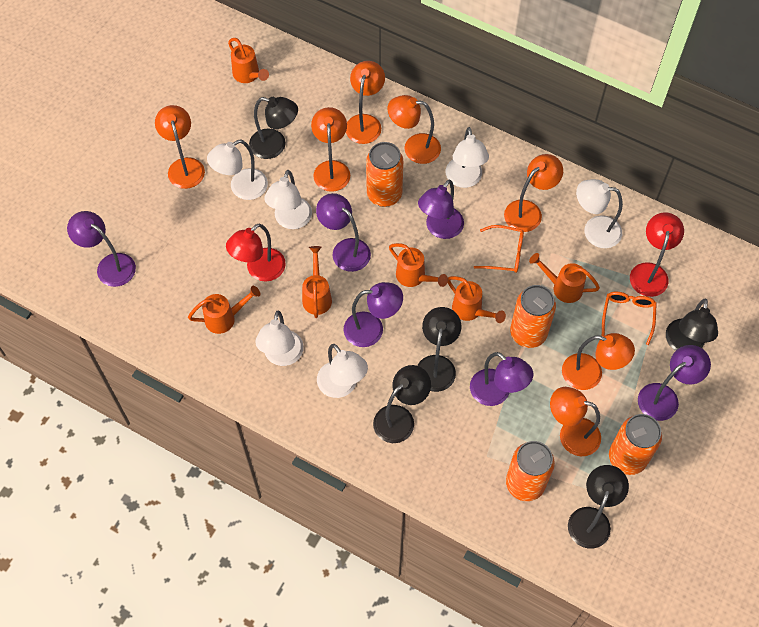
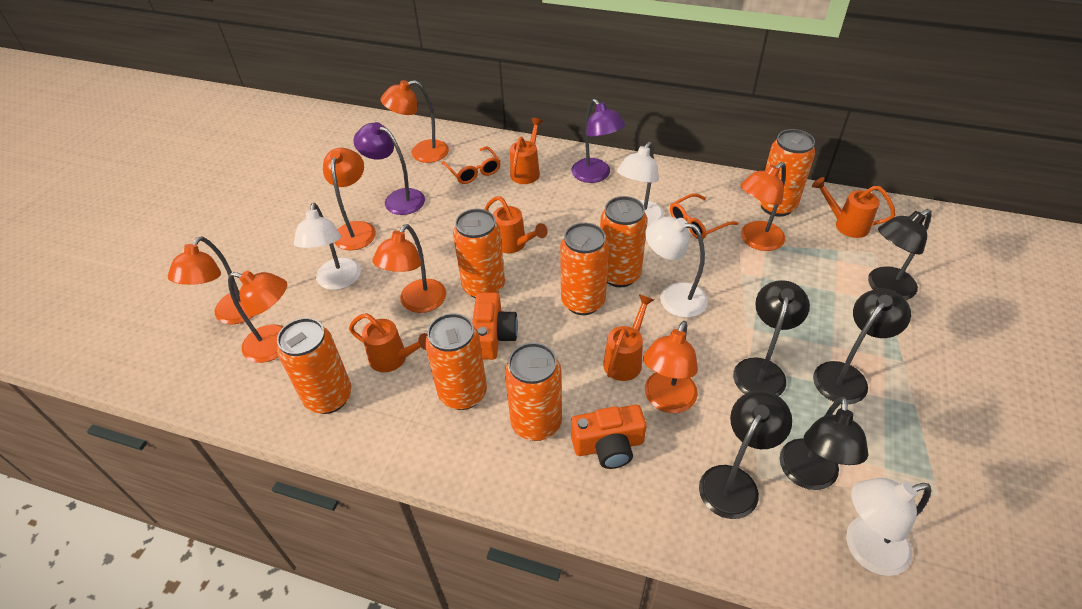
orange camera: 0 -> 2
orange can: 4 -> 7
orange watering can: 6 -> 5
purple lamp: 6 -> 2
red lamp: 2 -> 0
white lamp: 6 -> 4

